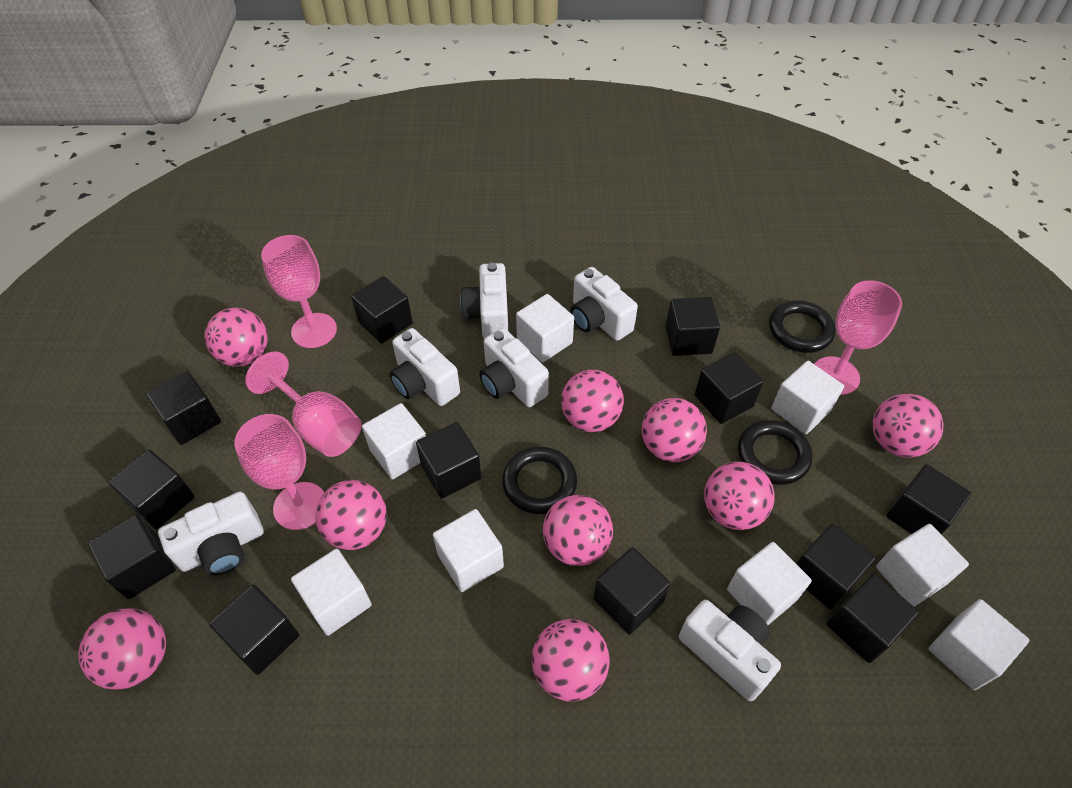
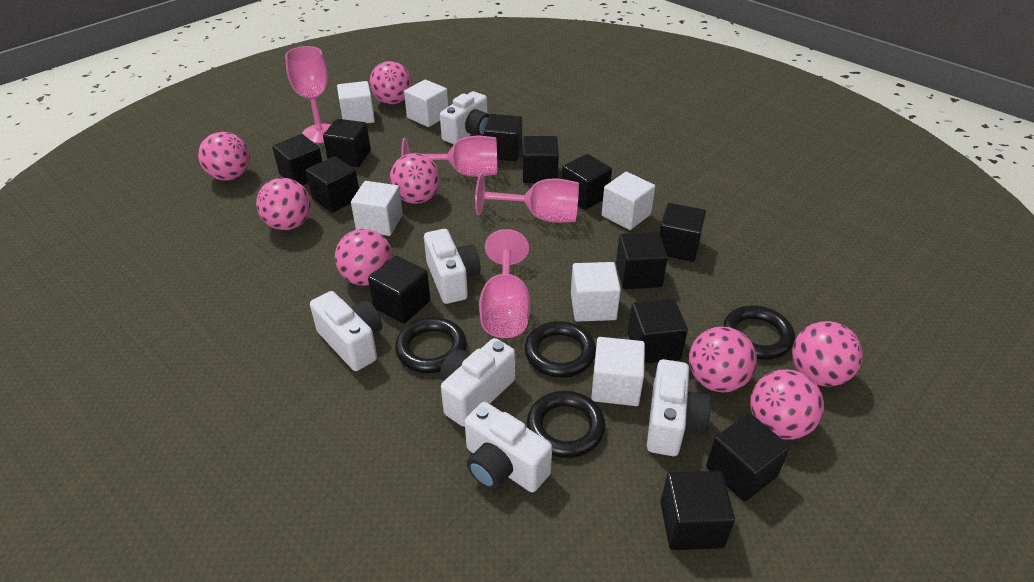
black ring: 3 -> 4
pink ball: 9 -> 8
white cube: 8 -> 6

